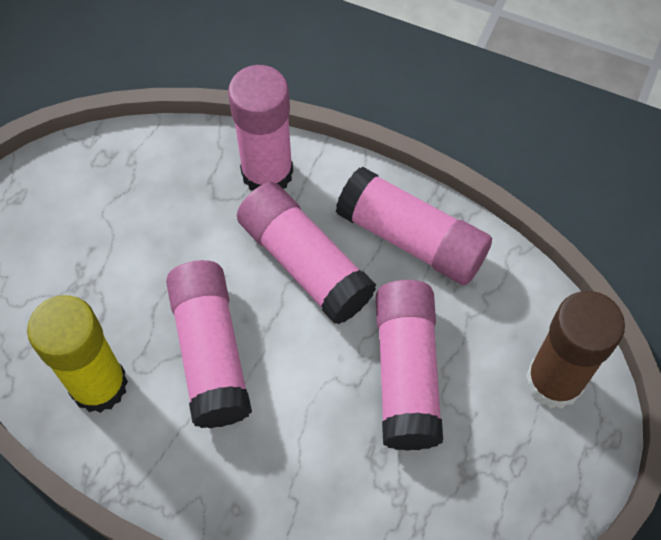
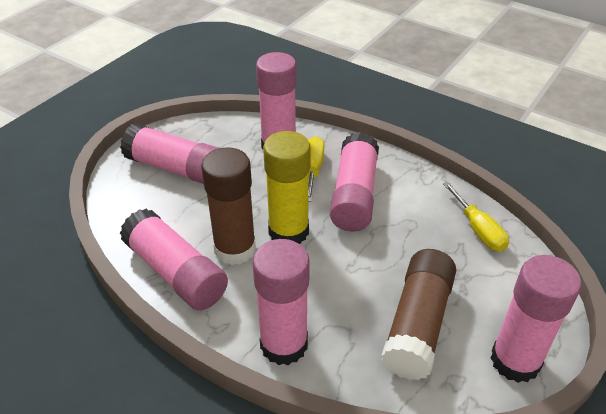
brown glue stick: 1 -> 2
pink glue stick: 5 -> 6
yellow screwdriver: 0 -> 2

